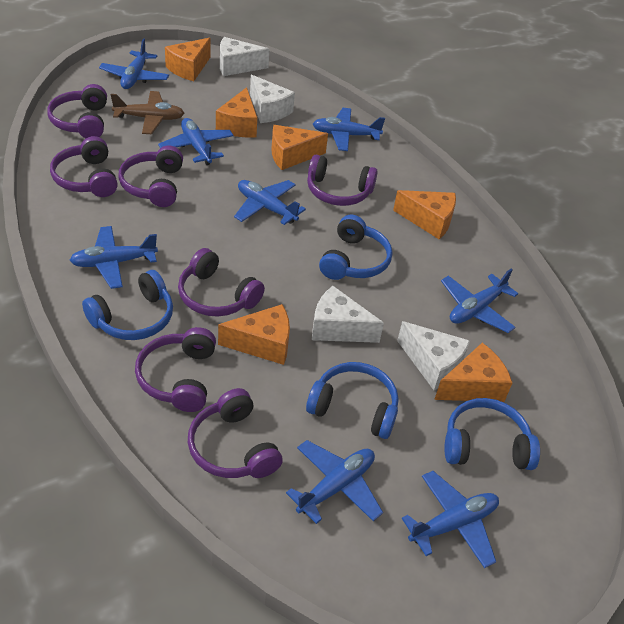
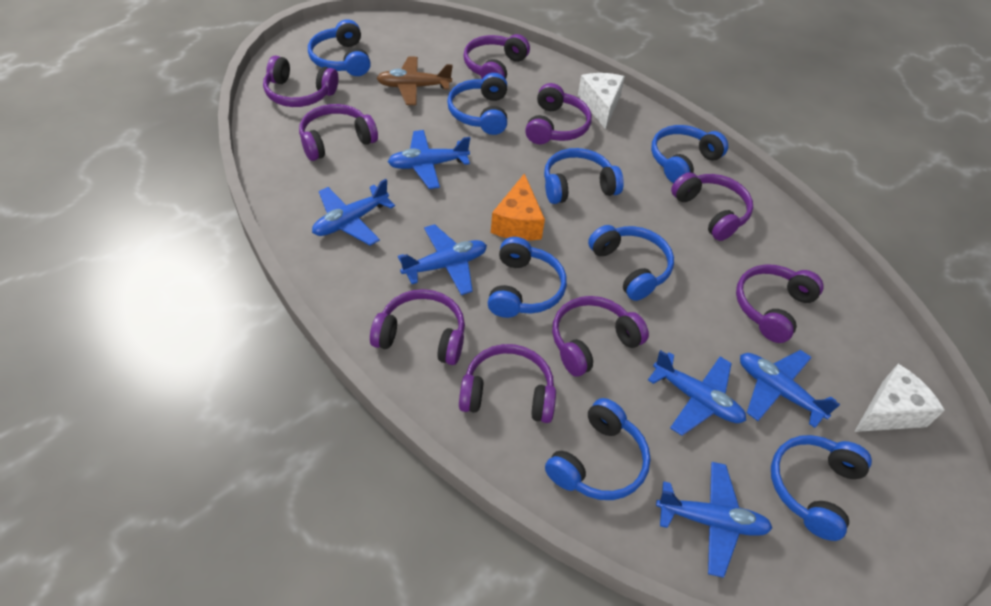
blue headphones: 4 -> 8
blue plane: 8 -> 6
orange cheese: 6 -> 1
purple headphones: 7 -> 9
white cheese: 4 -> 2

